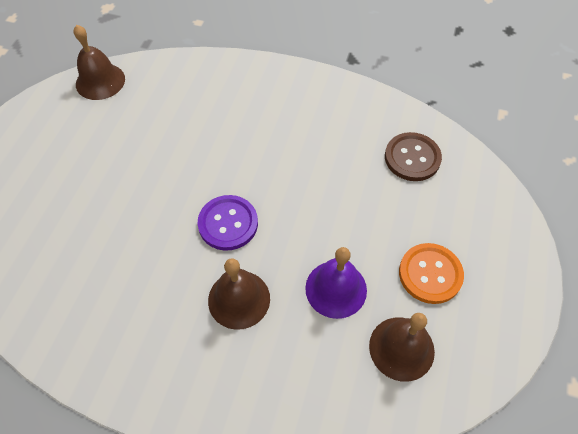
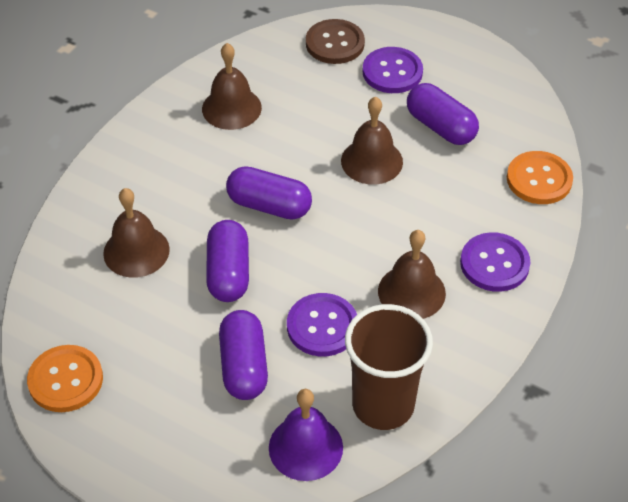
brown bell: 3 -> 4
brown cup: 0 -> 1
orange button: 1 -> 2
purple button: 1 -> 3
purple capsule: 0 -> 4

